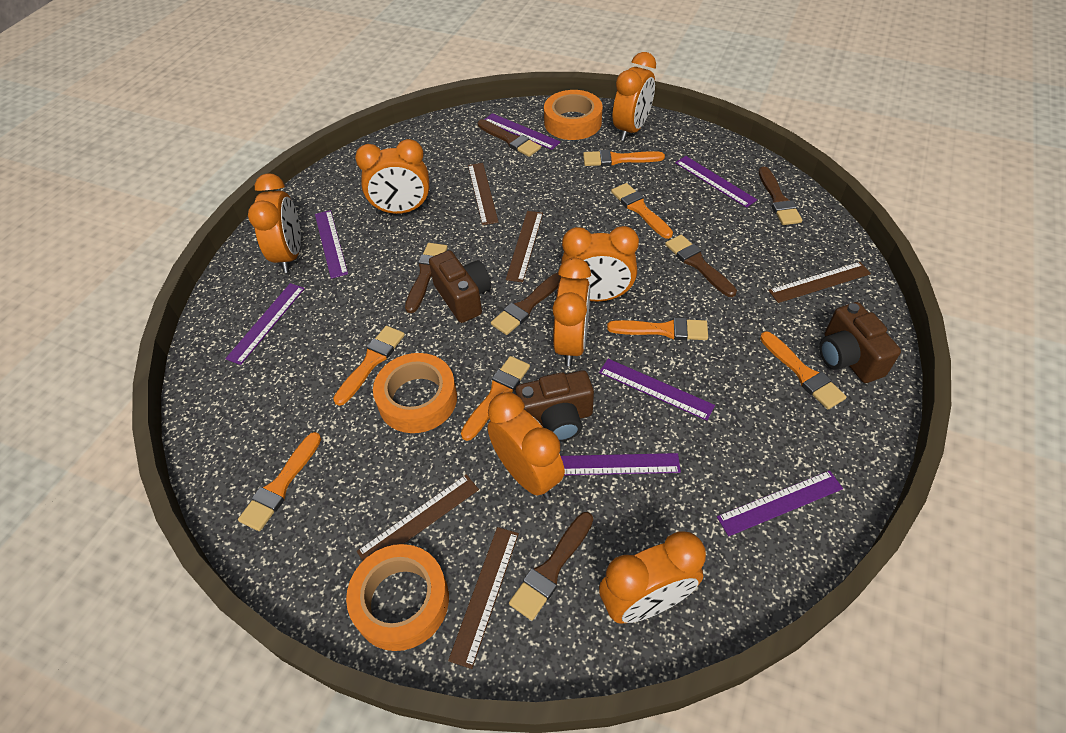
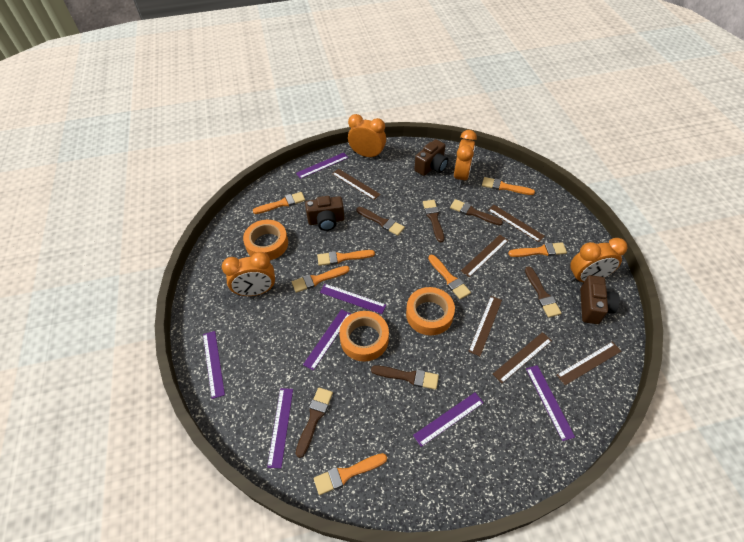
brown ruler: 5 -> 6
orange clock: 7 -> 4

